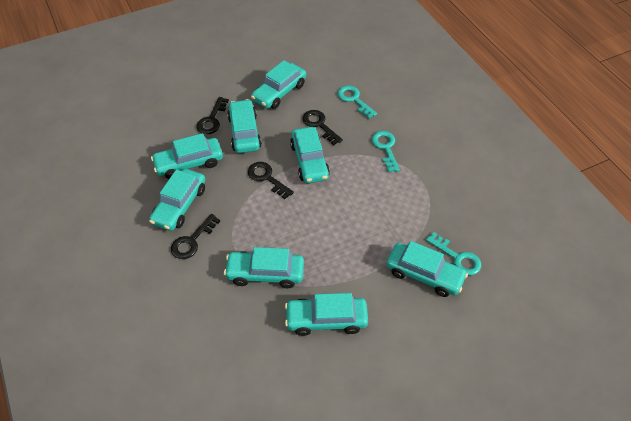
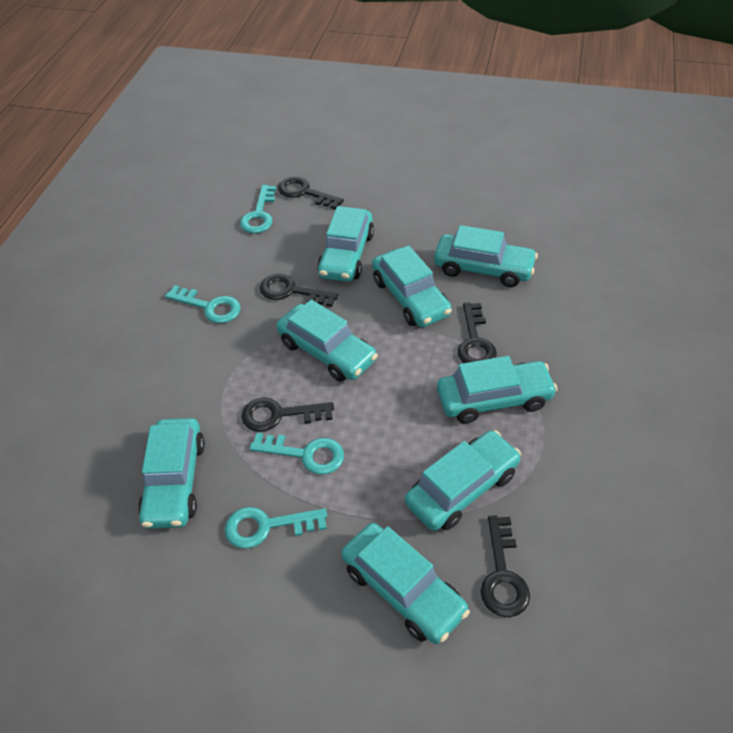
black key: 4 -> 5
turquoise key: 3 -> 4

